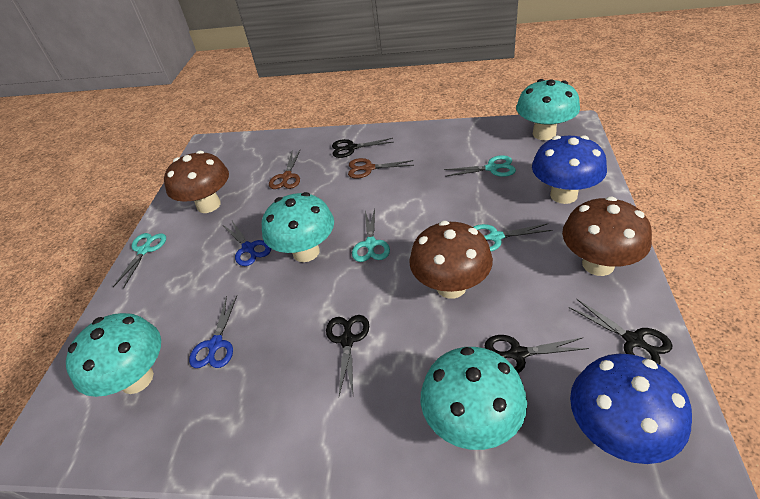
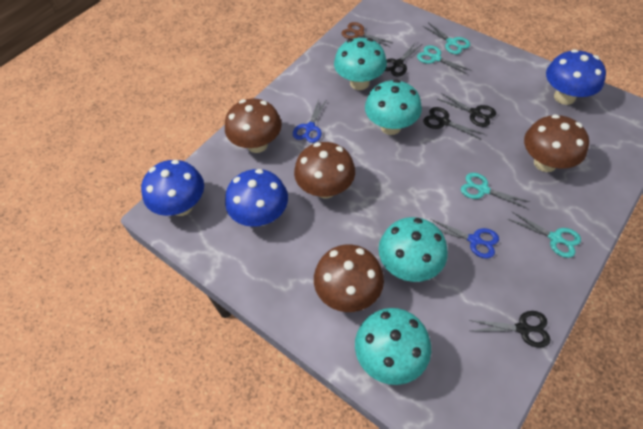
blue mushroom: 2 -> 3
brown mushroom: 3 -> 4
brown scissors: 2 -> 1

